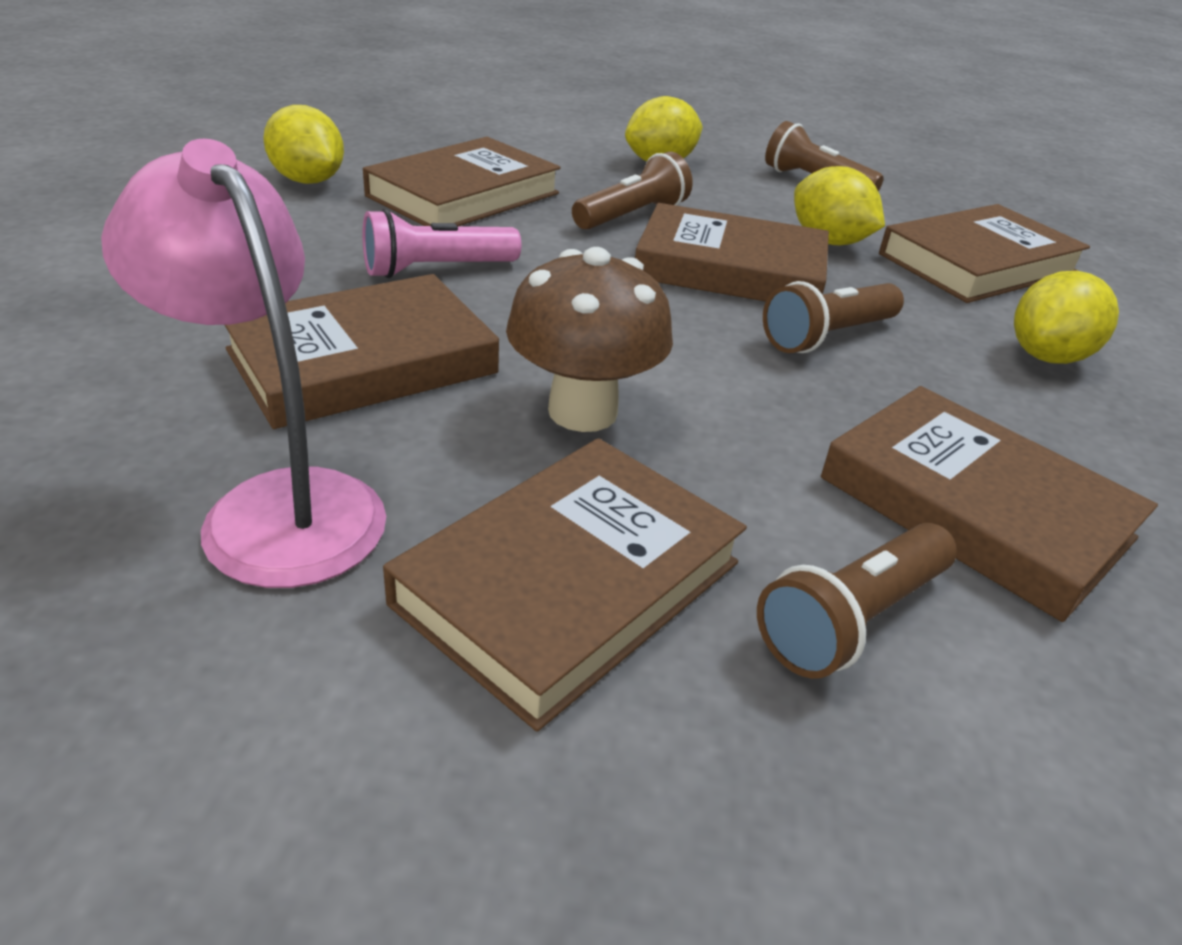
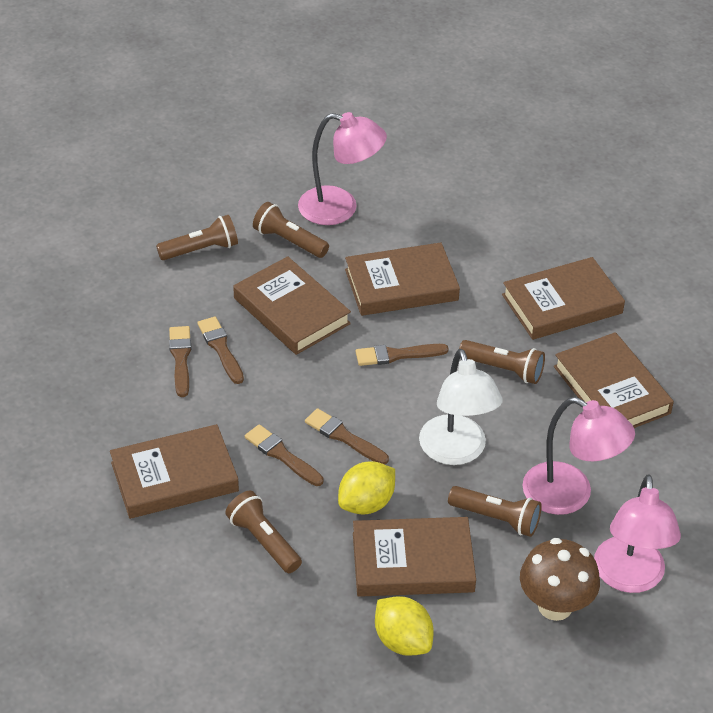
brown brush: 0 -> 5
brown flashlight: 4 -> 5
pink flashlight: 1 -> 0
pink lamp: 1 -> 3
white lamp: 0 -> 1
yellow lemon: 4 -> 2

